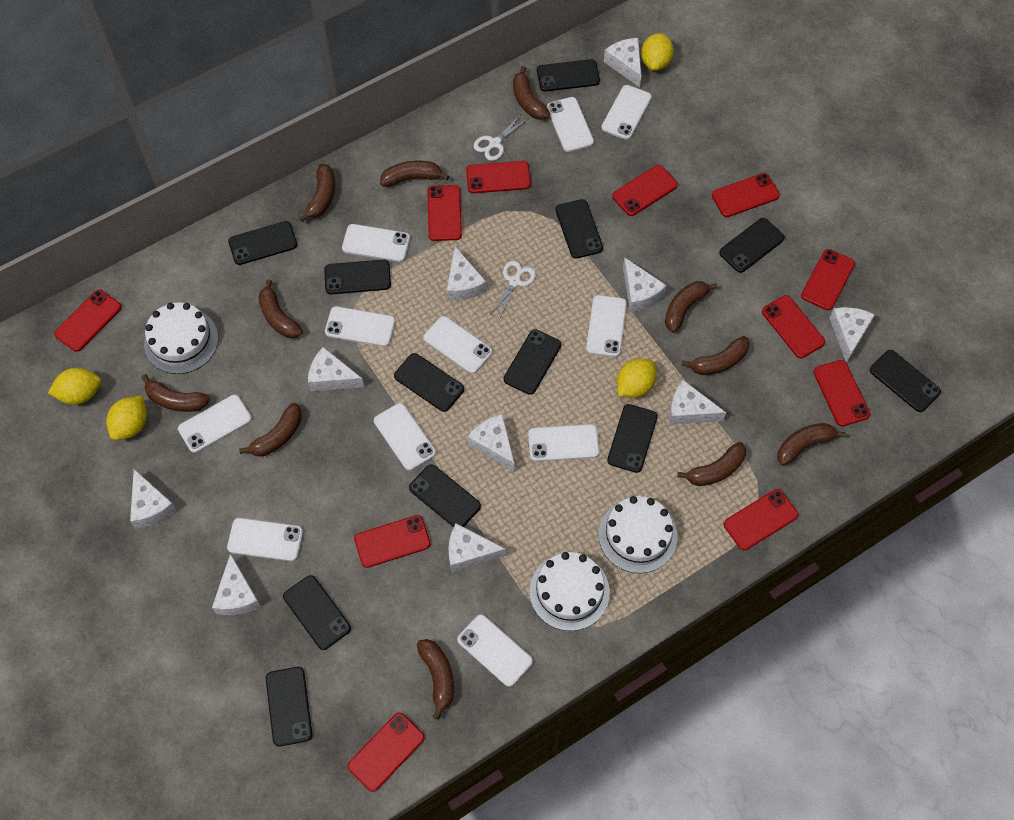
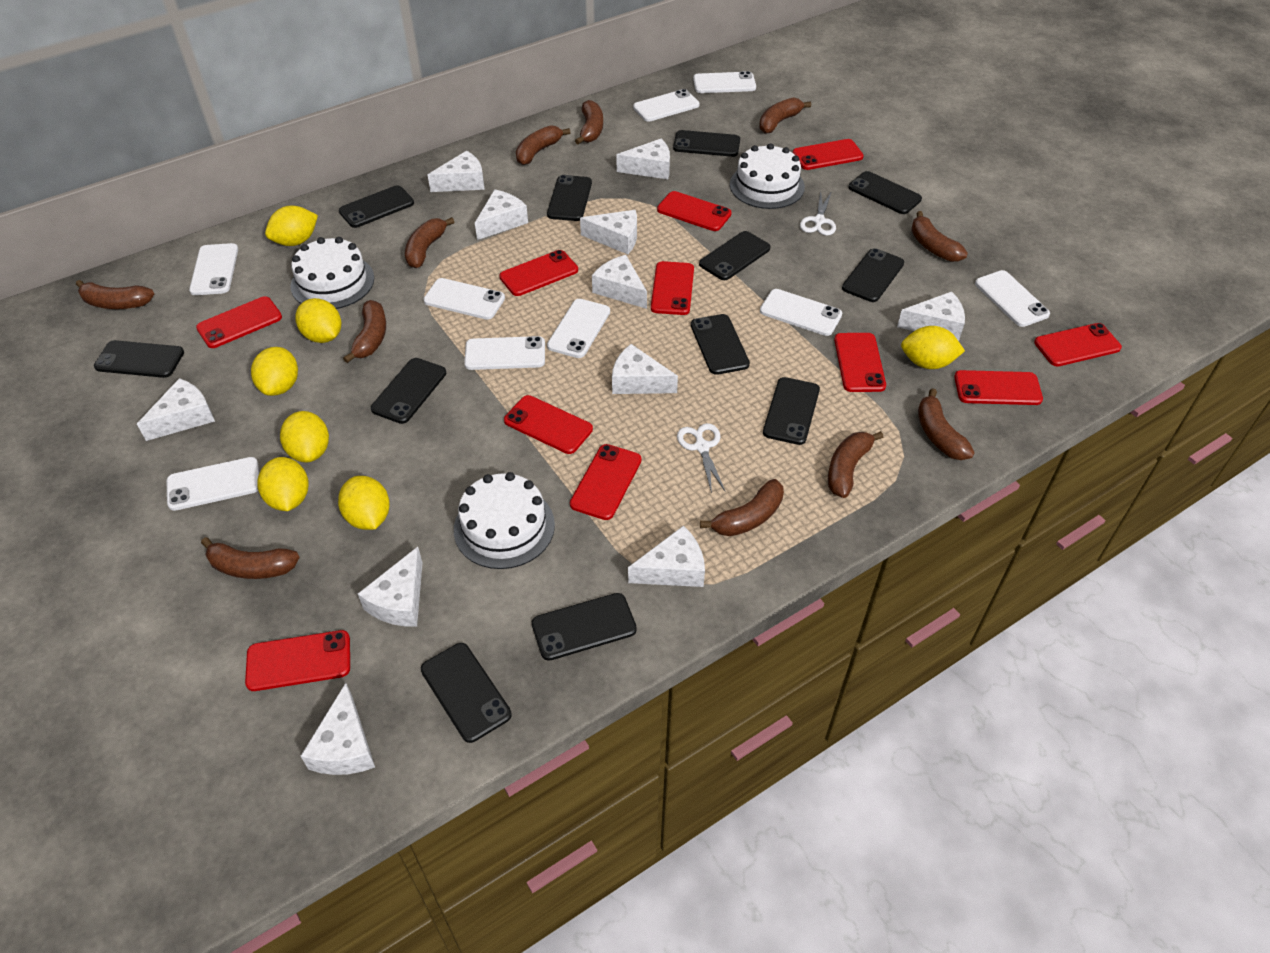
white cheese: 10 -> 11
white phone: 11 -> 9
yellow lemon: 4 -> 7

